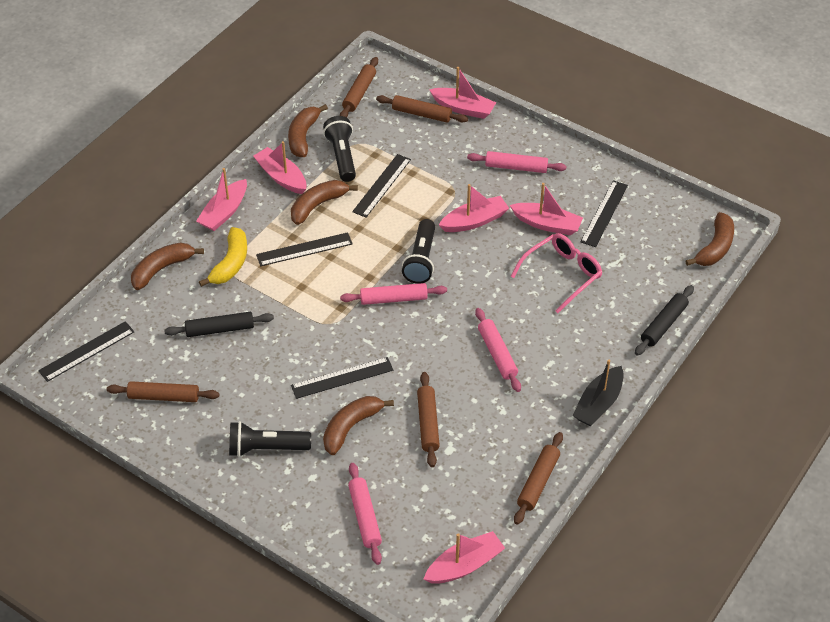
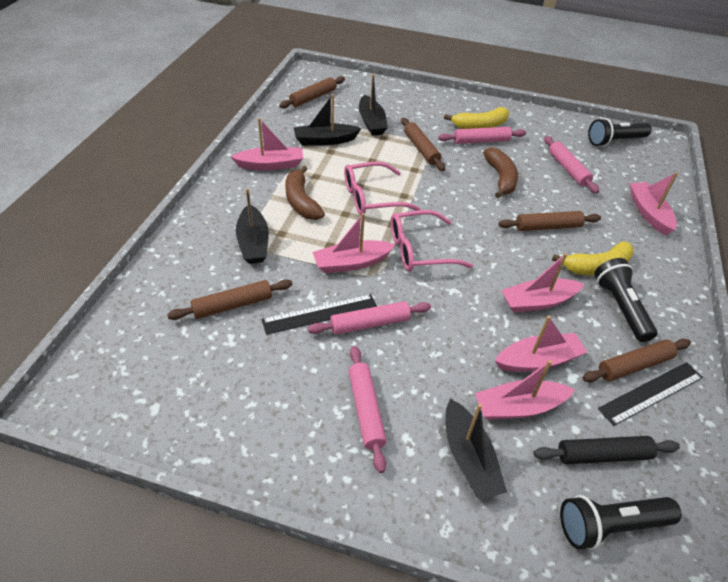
black boat: 1 -> 4
black rolling pin: 2 -> 1
black ruler: 5 -> 2
brown banana: 5 -> 2
pink glasses: 1 -> 2
yellow banana: 1 -> 2

